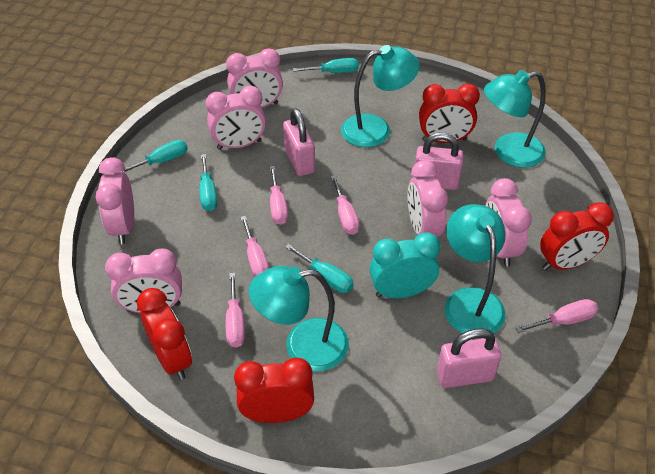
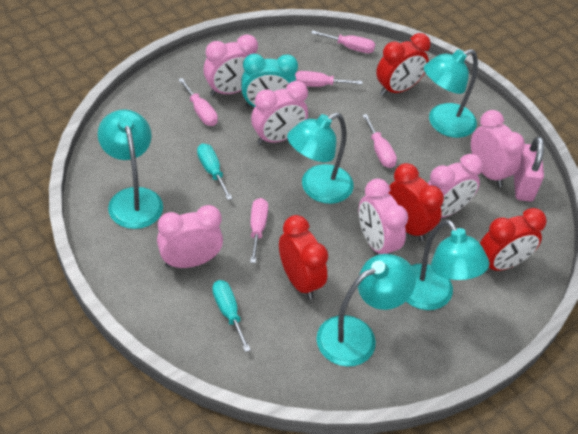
pink padlock: 3 -> 1
turquoise lamp: 4 -> 5
turquoise screwdriver: 4 -> 2

